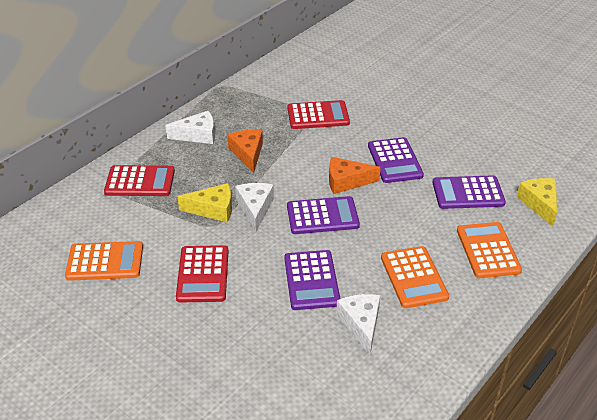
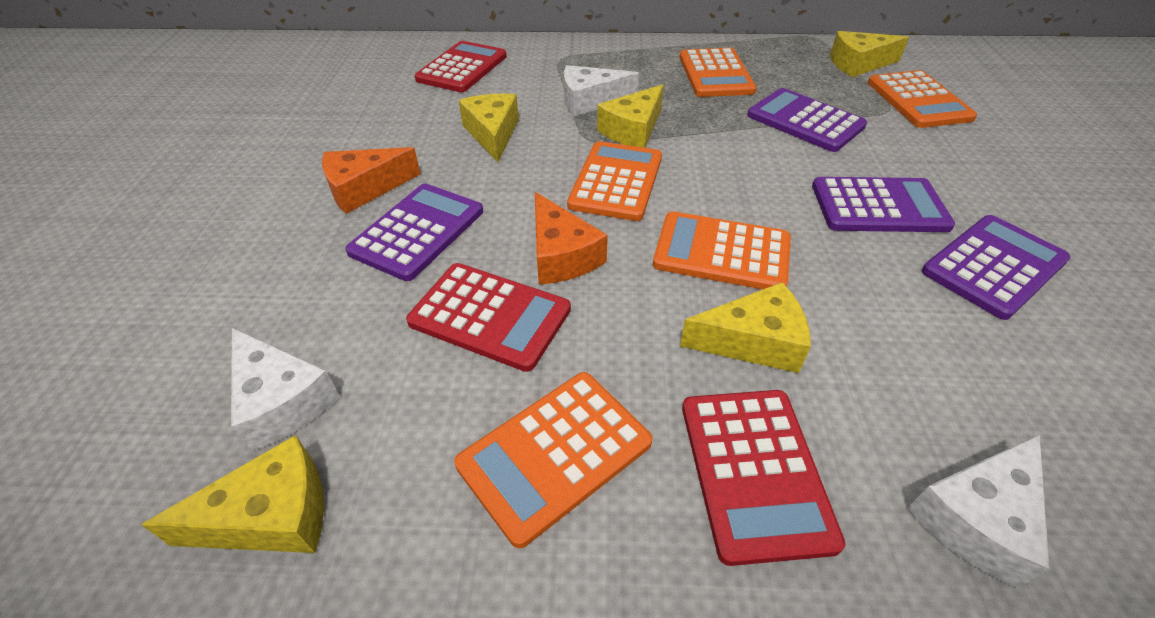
orange calculator: 3 -> 5
yellow cheese: 2 -> 5

